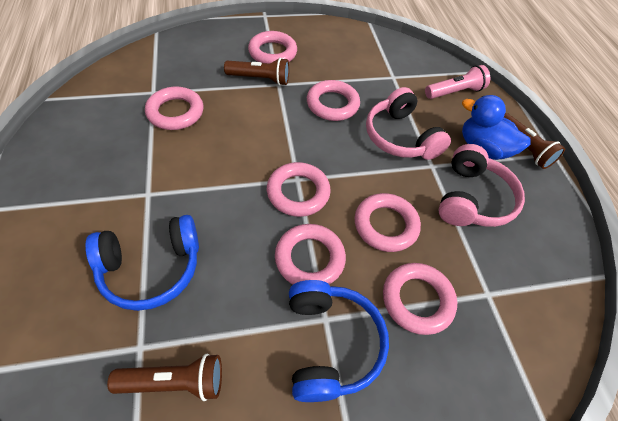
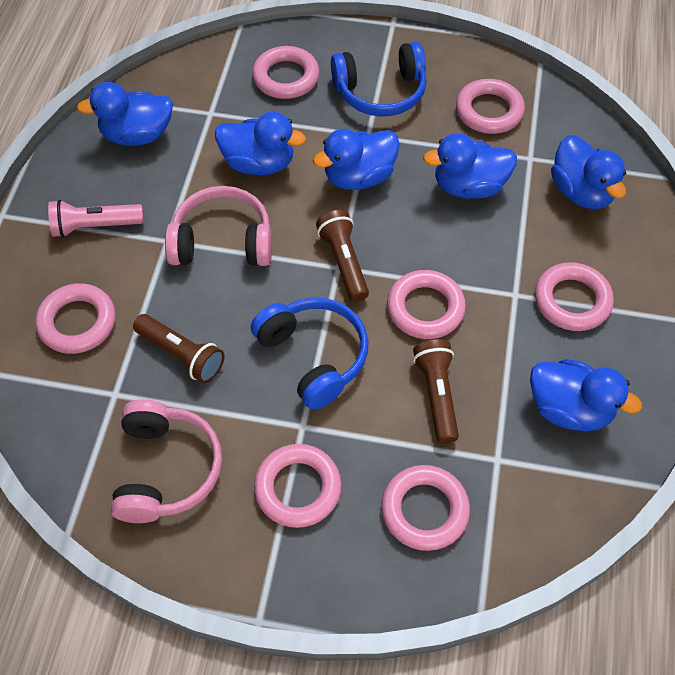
blue duck: 1 -> 6

